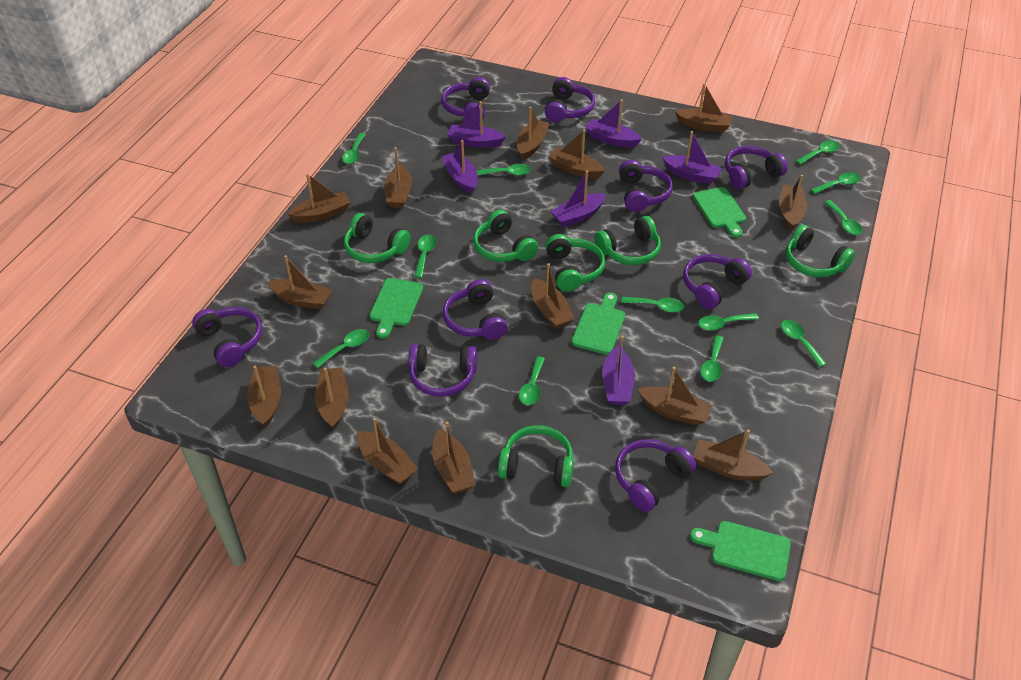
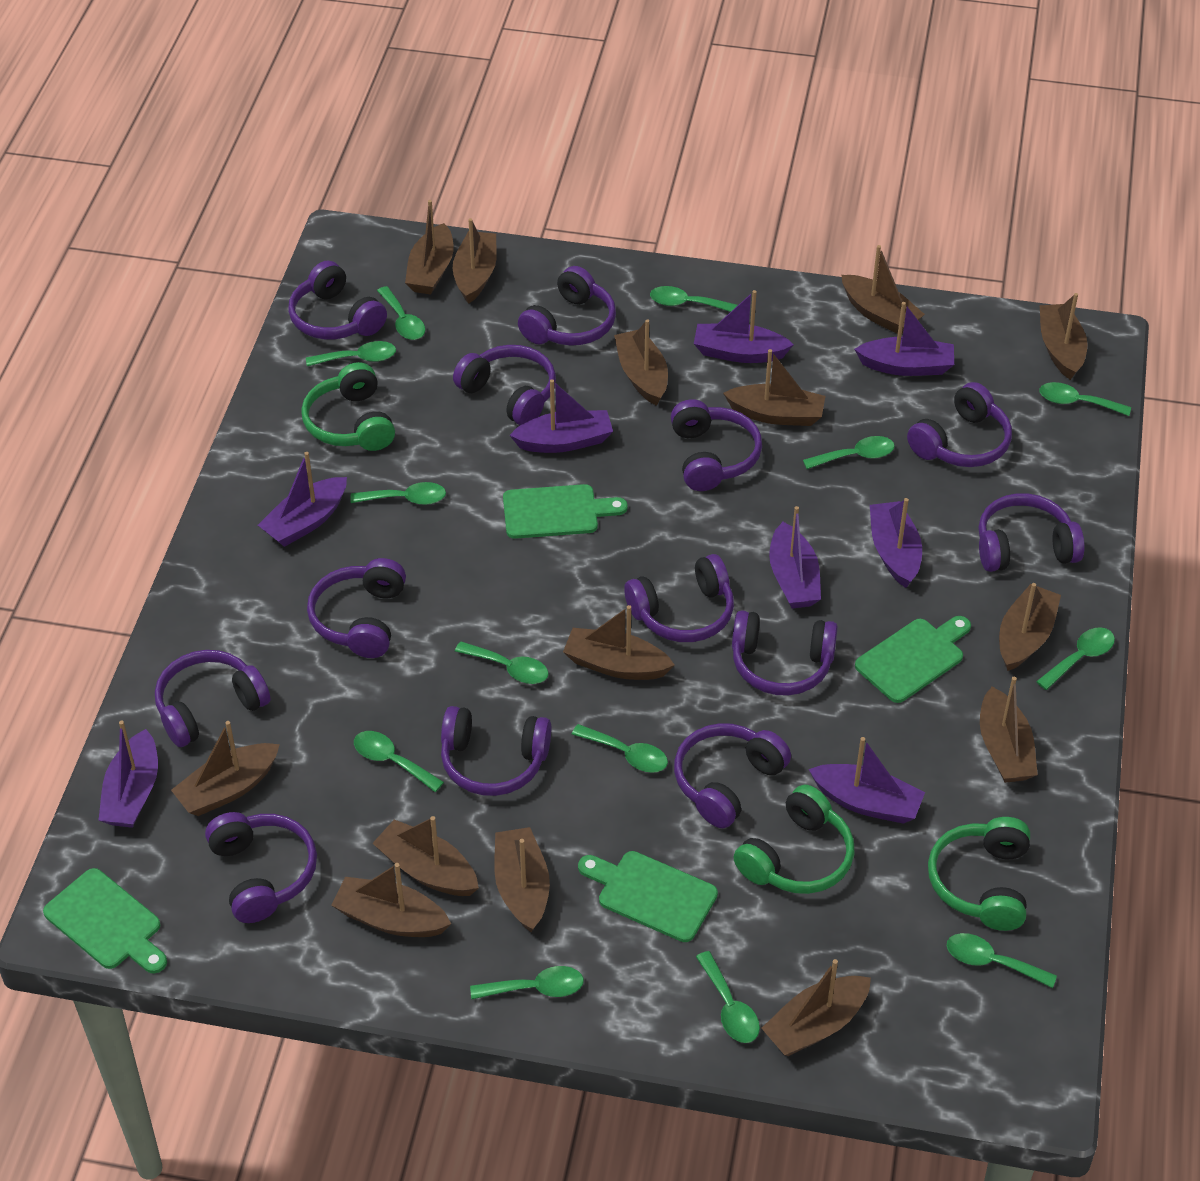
green headphones: 6 -> 3
green spoon: 12 -> 13
purple boat: 6 -> 8
purple headphones: 9 -> 13

